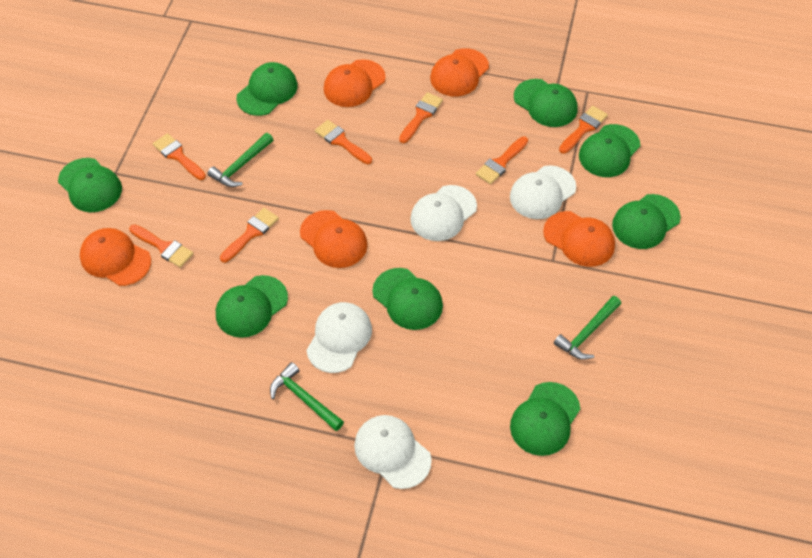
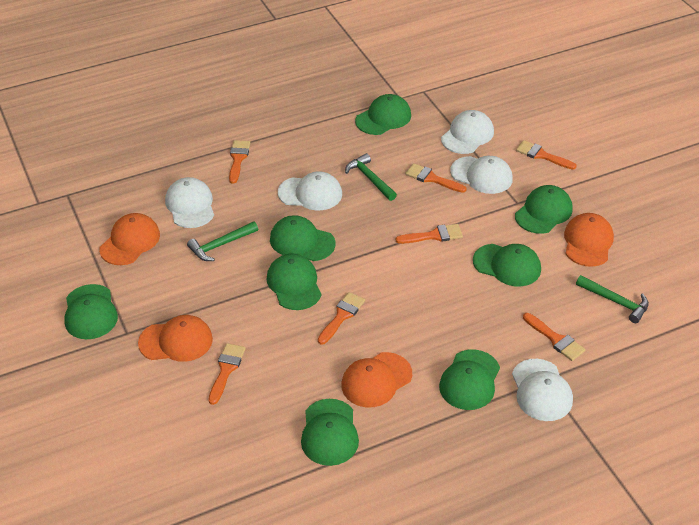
orange cap: 5 -> 4
white cap: 4 -> 5

